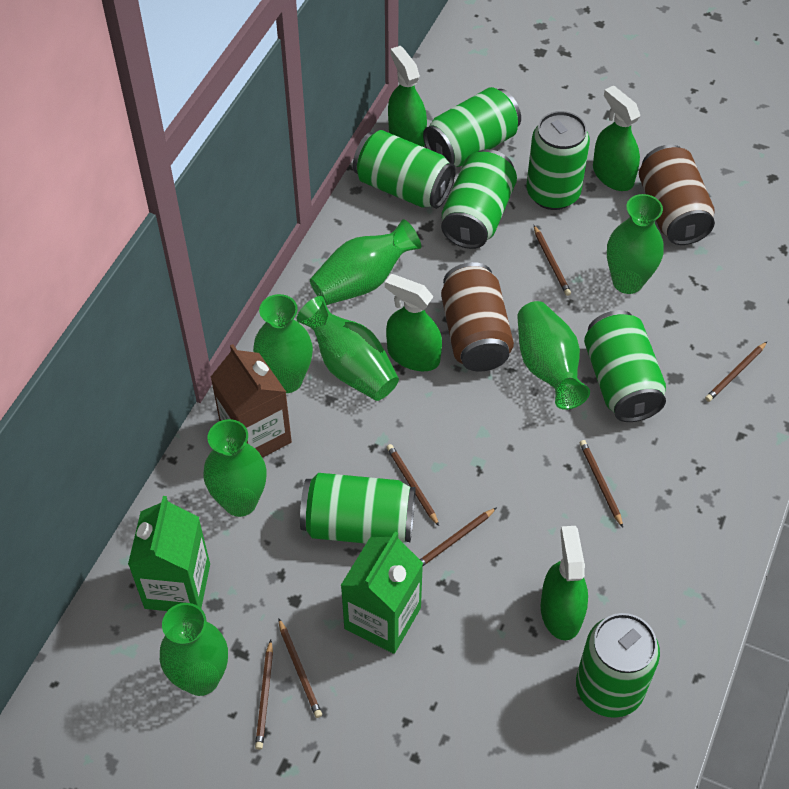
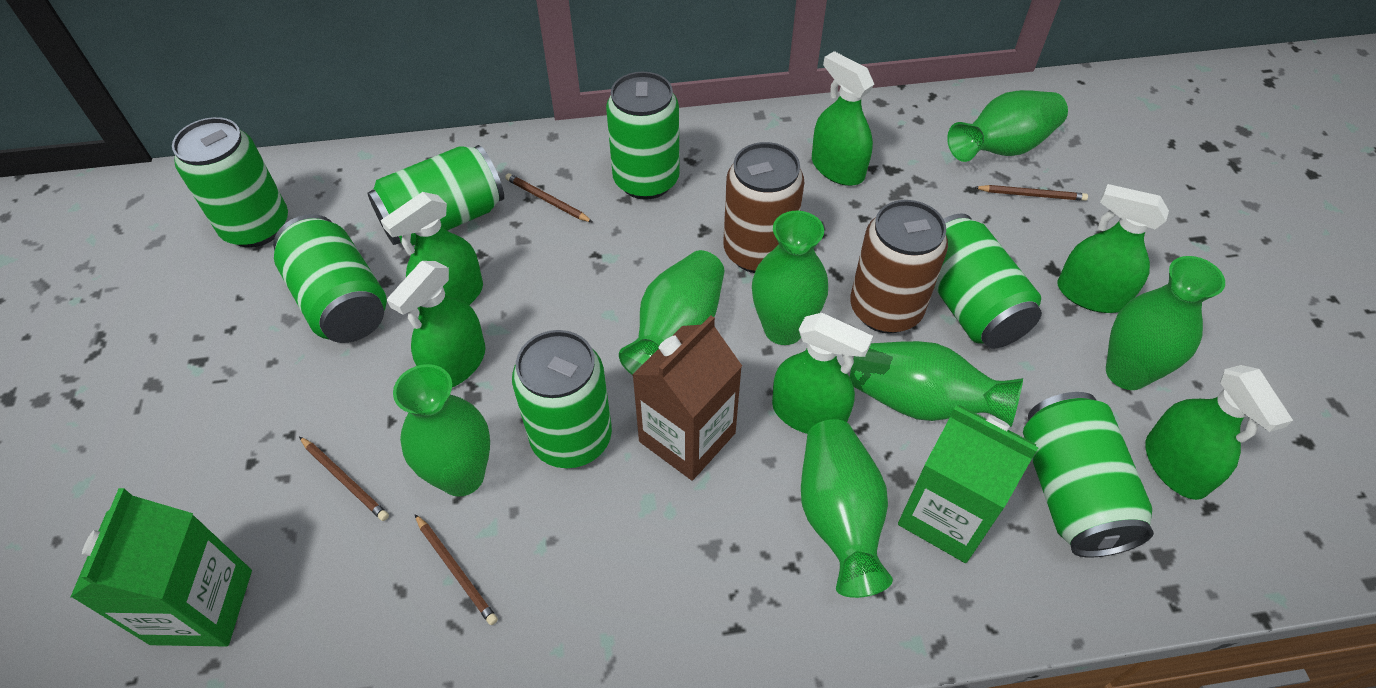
brown pencil: 7 -> 4
green spray bottle: 4 -> 6

